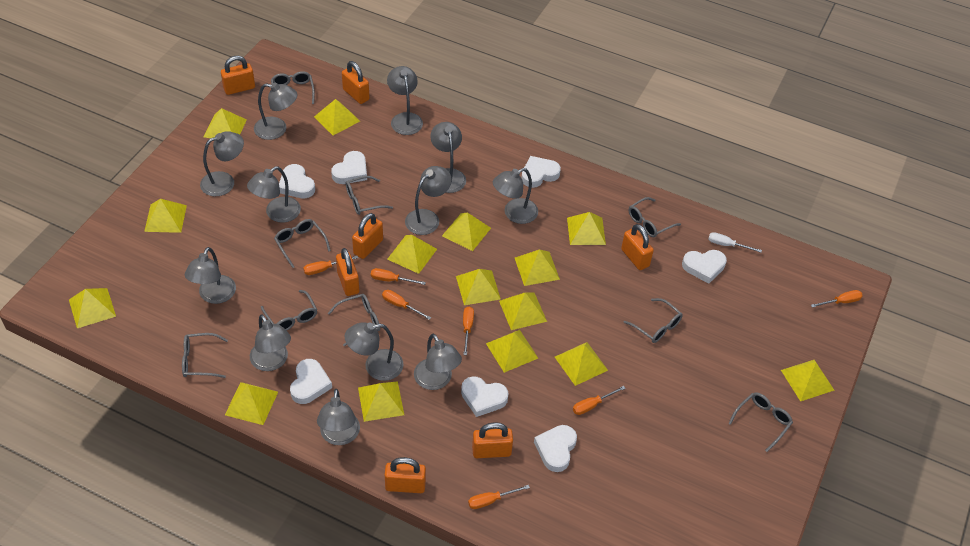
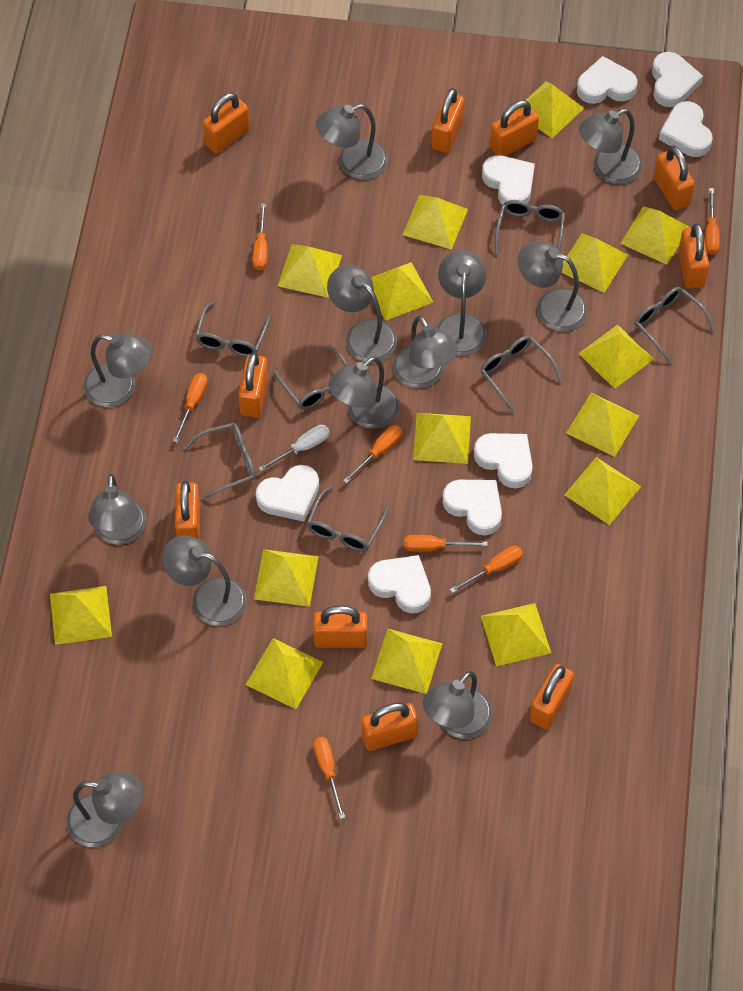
grey glasses: 9 -> 7
orange padlock: 7 -> 10
white heart: 7 -> 8

